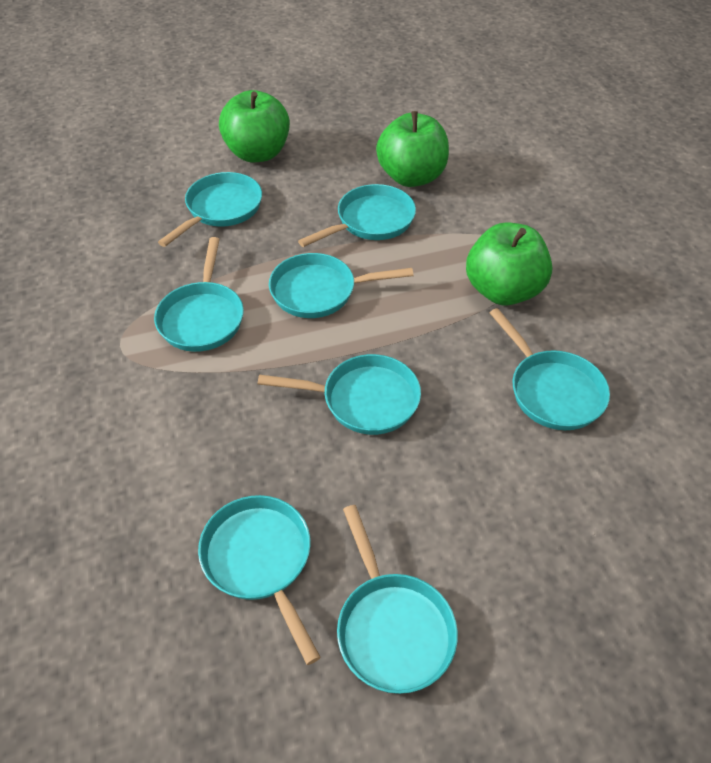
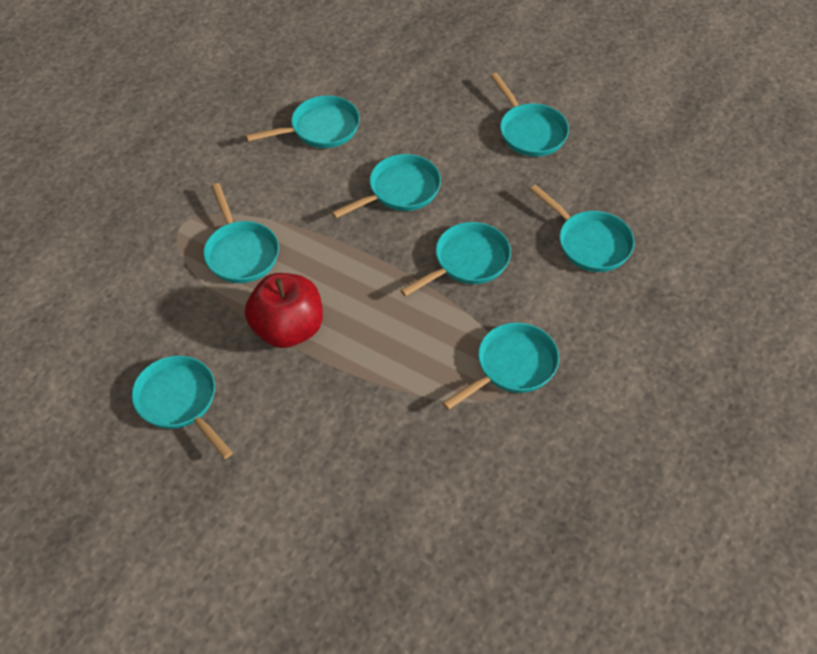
green apple: 3 -> 0
red apple: 0 -> 1

